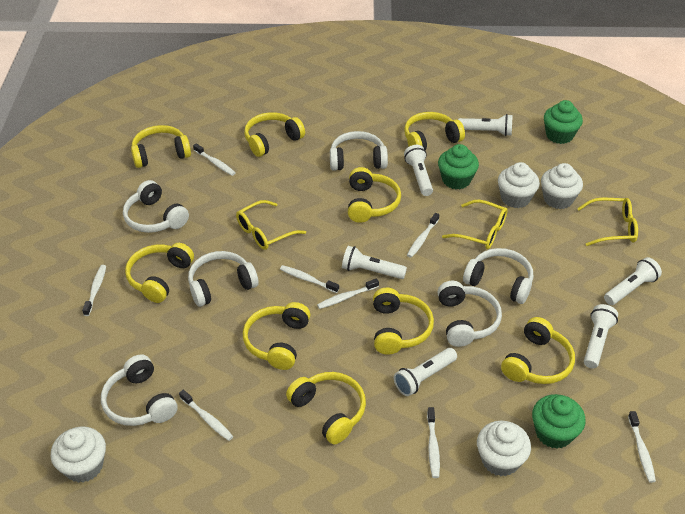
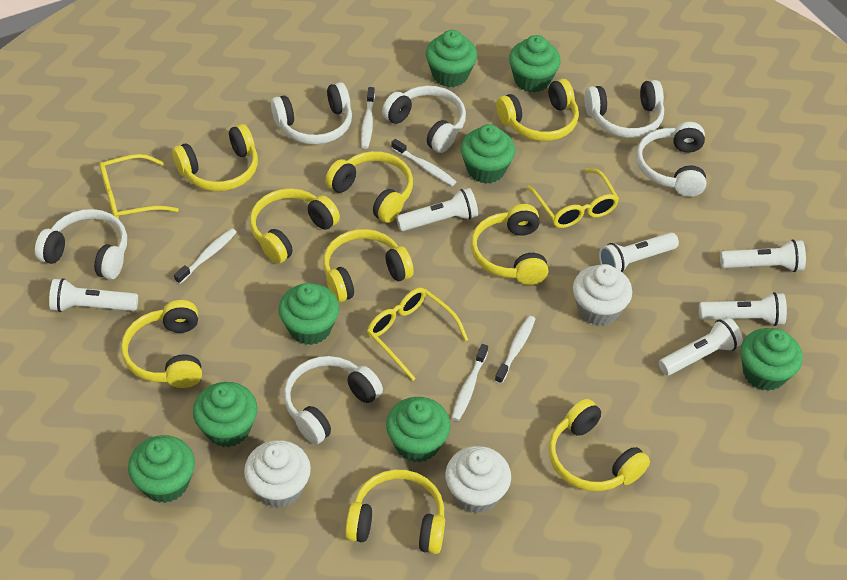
green cupcake: 3 -> 8
white cupcake: 4 -> 3
white toothbrush: 8 -> 5

